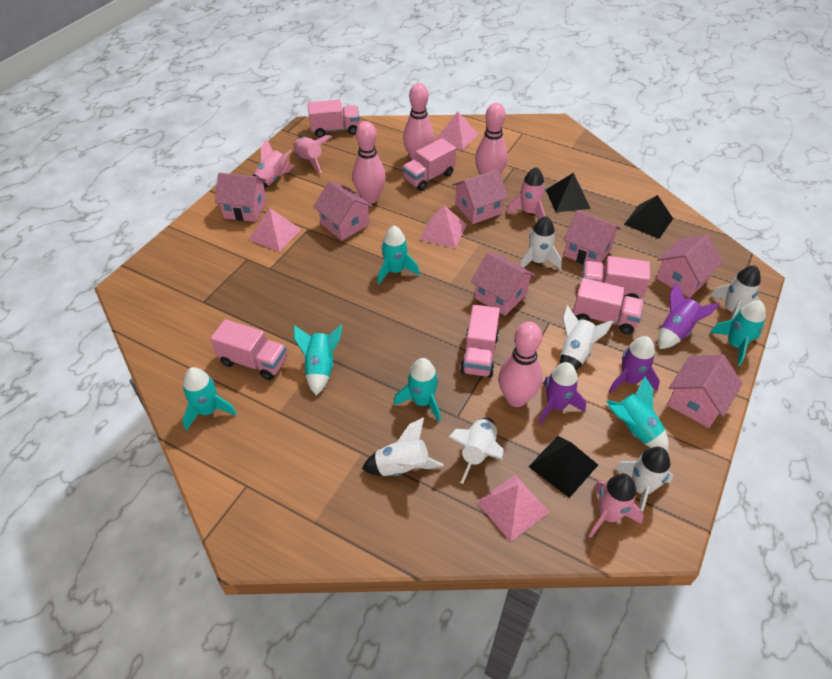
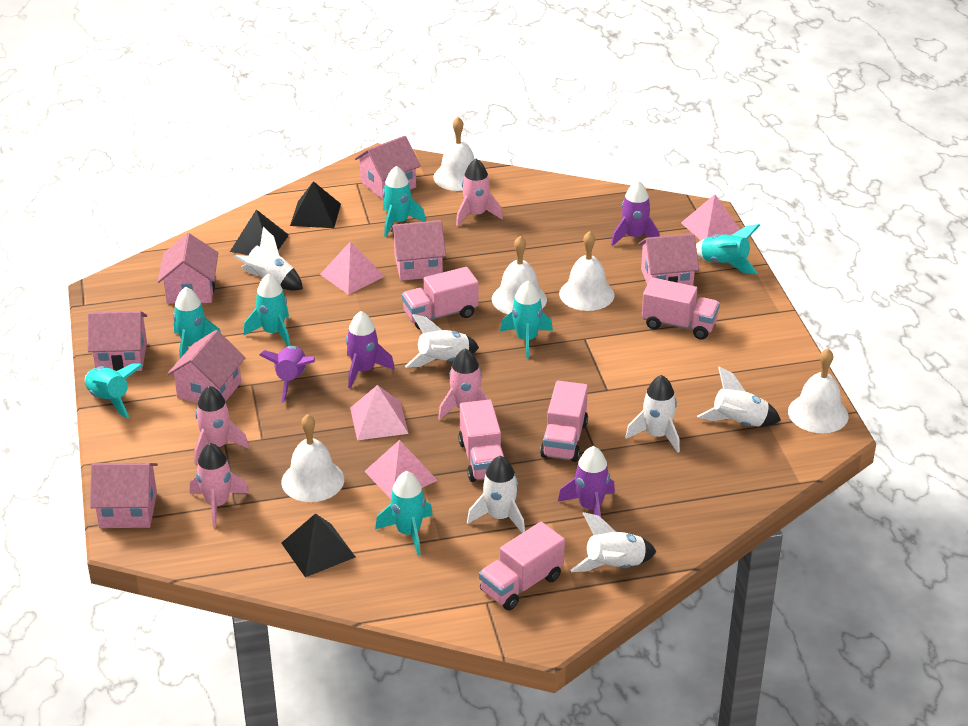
pink bowling pin: 4 -> 0
pink truck: 6 -> 5
purple rocket: 3 -> 4
turquoise rocket: 6 -> 7
white bell: 0 -> 5

